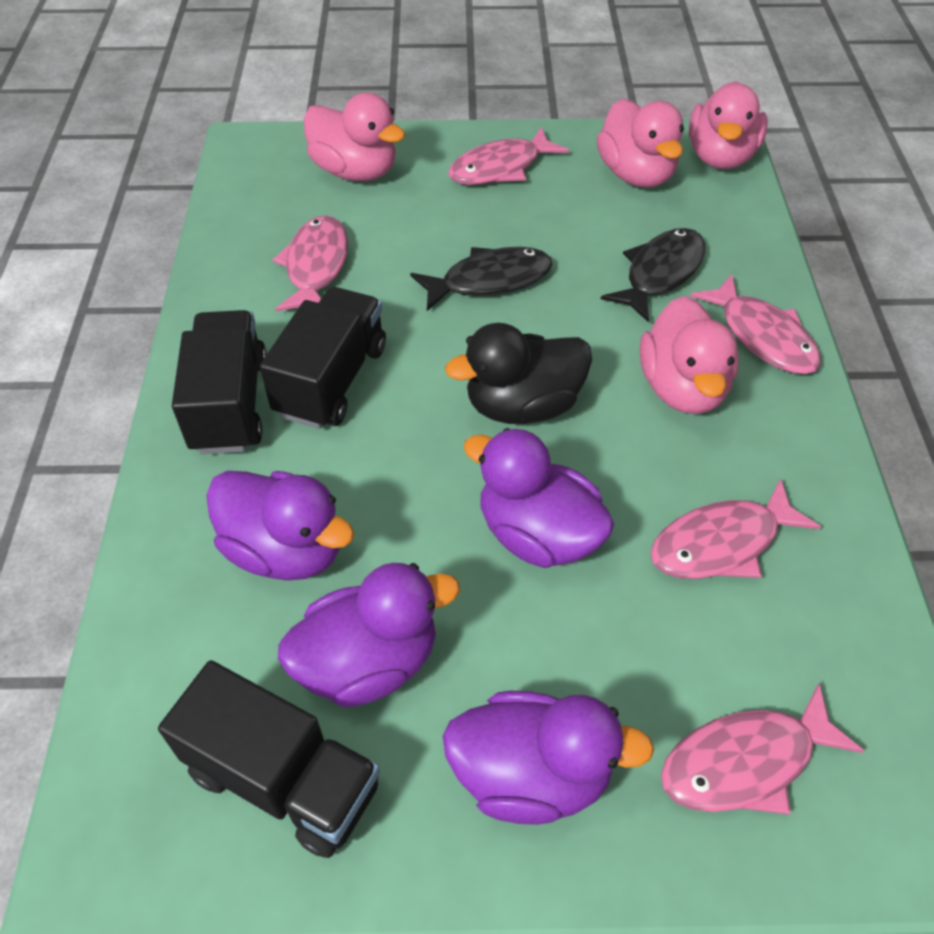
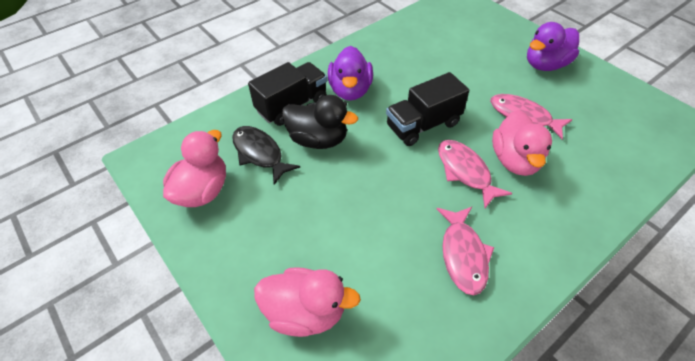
black fish: 2 -> 1
black truck: 3 -> 2
pink duck: 4 -> 3
pink fish: 5 -> 3
purple duck: 4 -> 2

